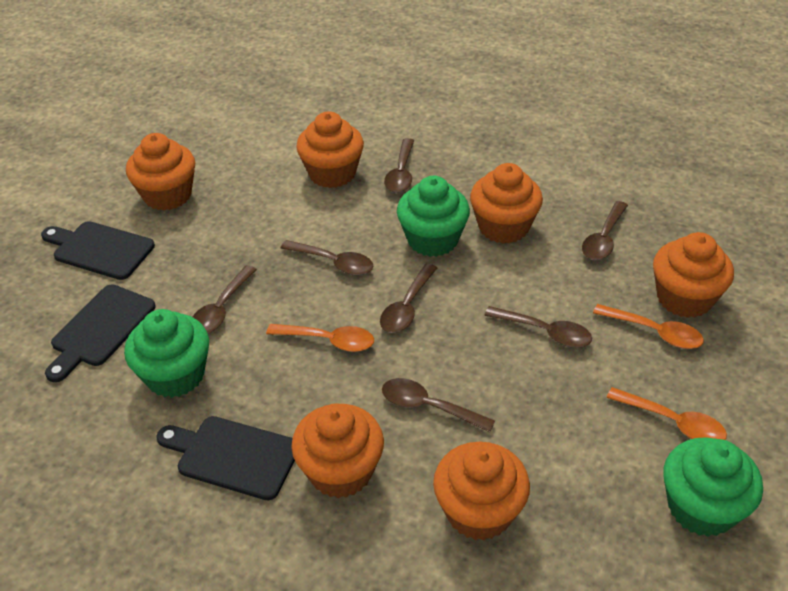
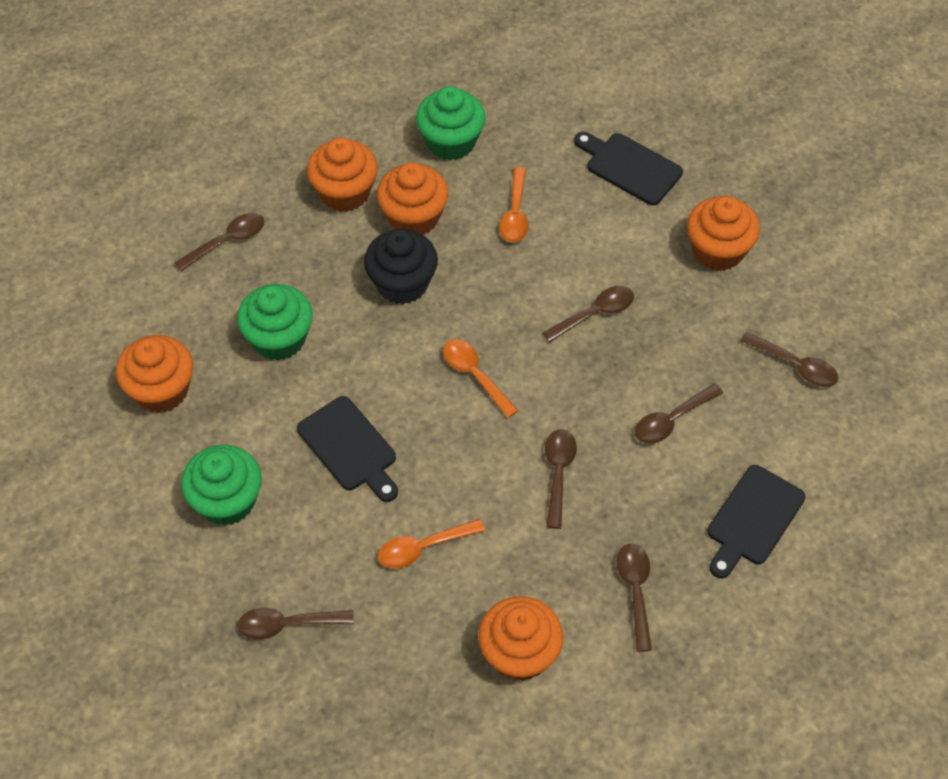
black cupcake: 0 -> 1
orange cupcake: 6 -> 5

